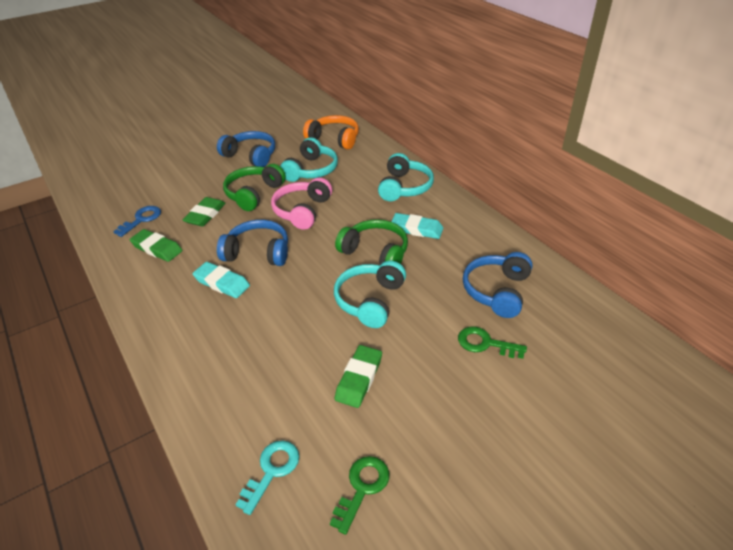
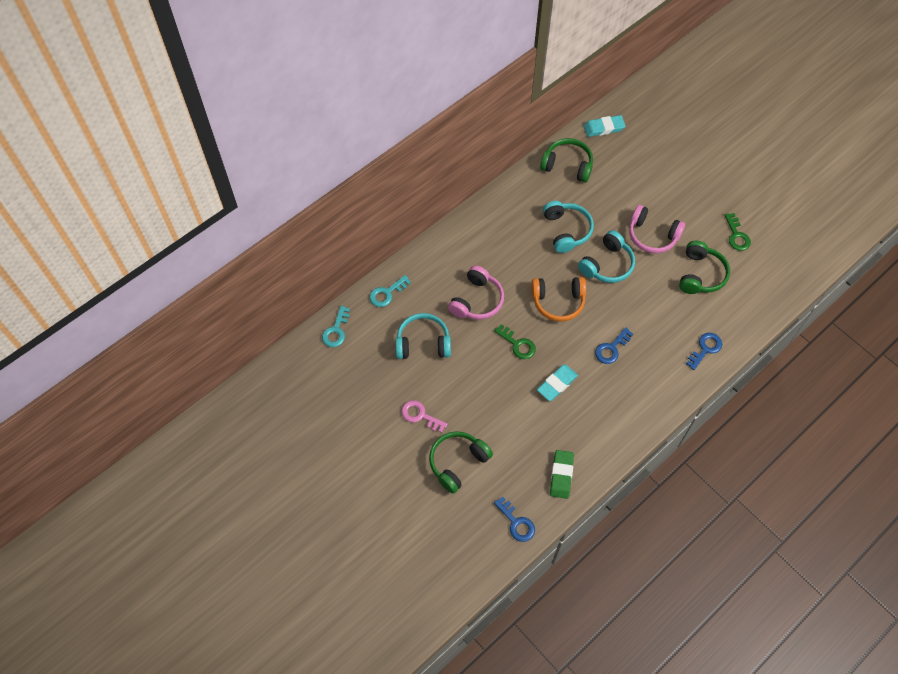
blue headphones: 3 -> 0
blue key: 1 -> 3
green eraser: 3 -> 1
green headphones: 2 -> 3
pink headphones: 1 -> 2
pink key: 0 -> 1
turquoise key: 1 -> 2

